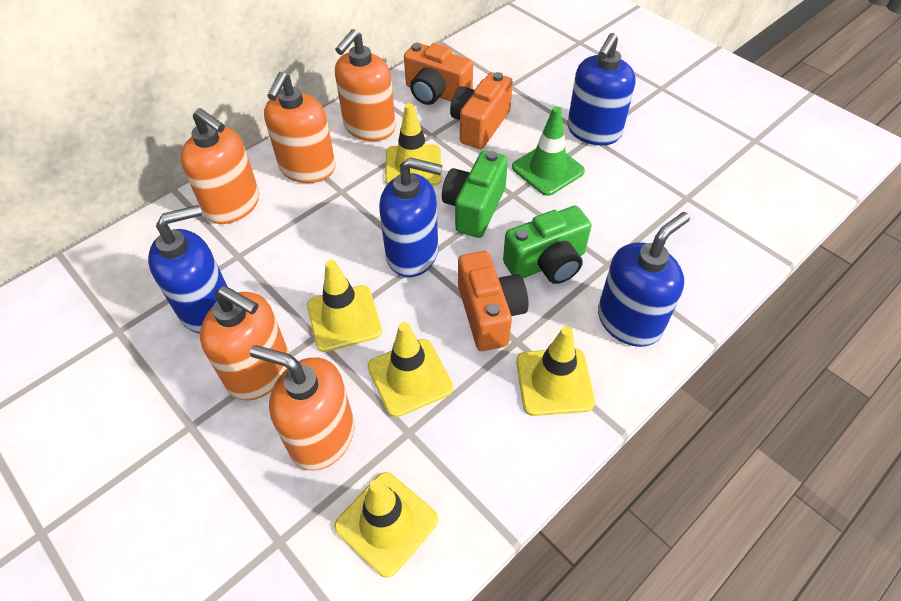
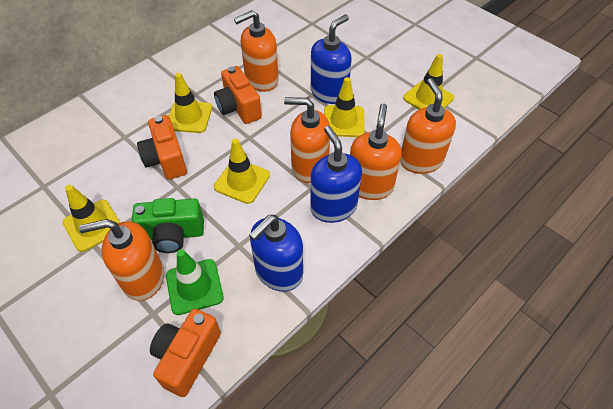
blue soap dispenser: 4 -> 3
green camera: 2 -> 1

